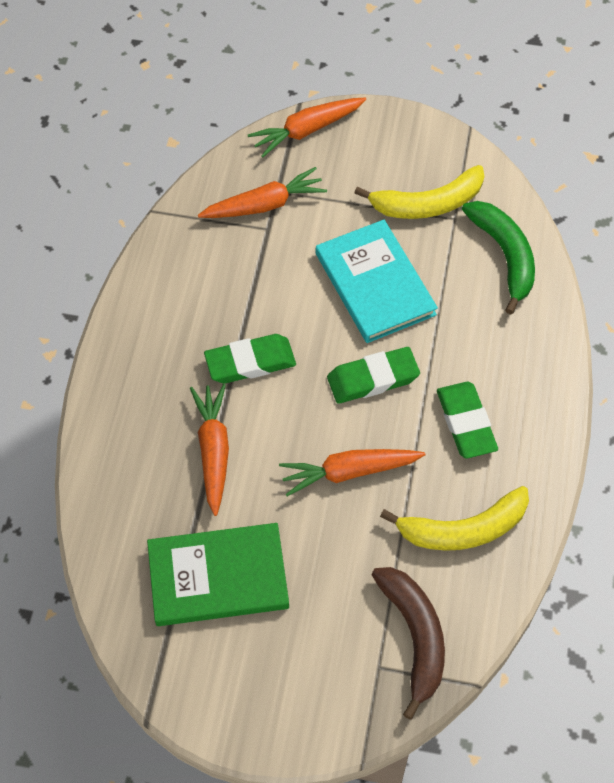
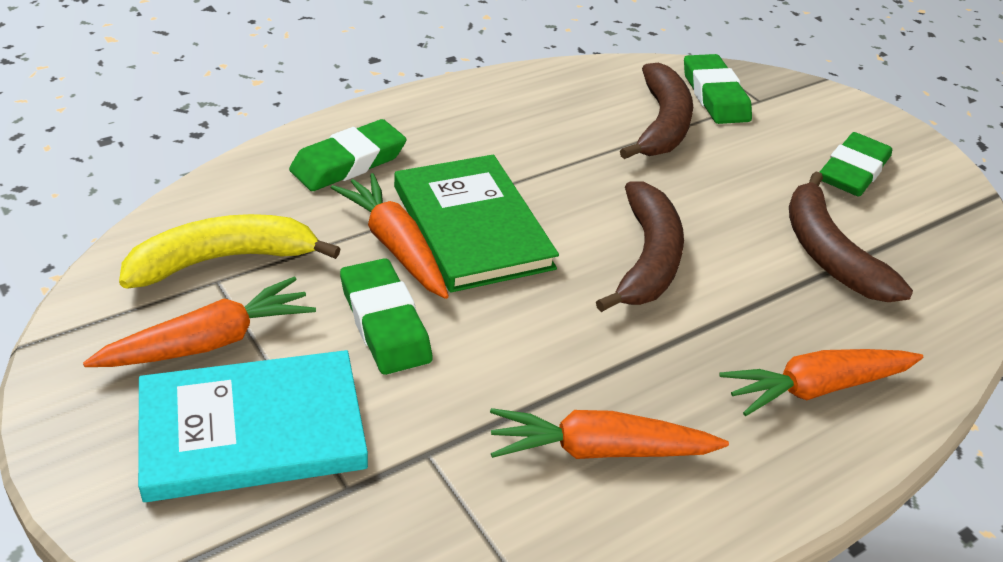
brown banana: 1 -> 3
green banana: 1 -> 0
green eraser: 3 -> 4
yellow banana: 2 -> 1

